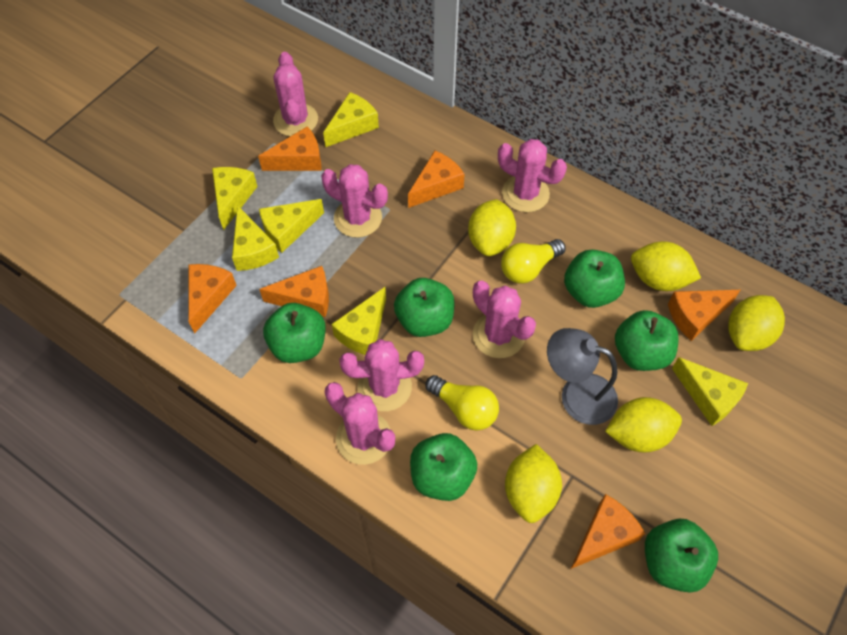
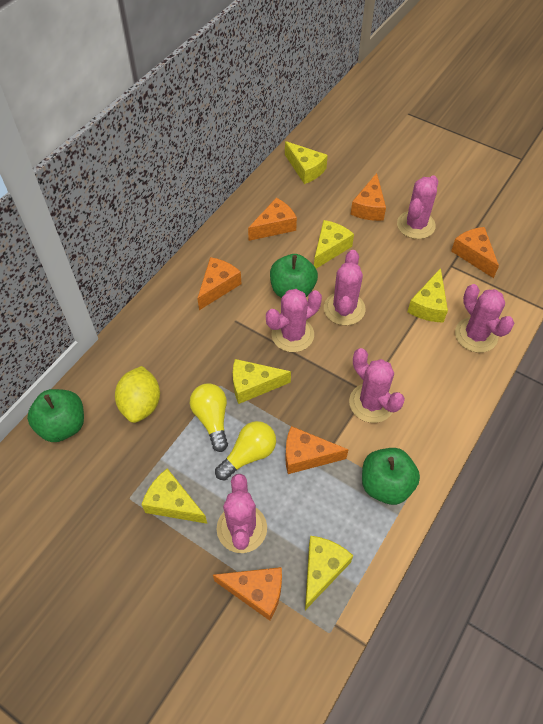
green apple: 6 -> 3
grey lamp: 1 -> 0
yellow lemon: 5 -> 1

